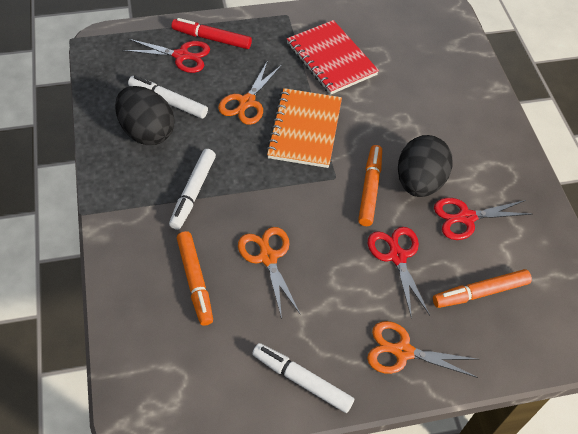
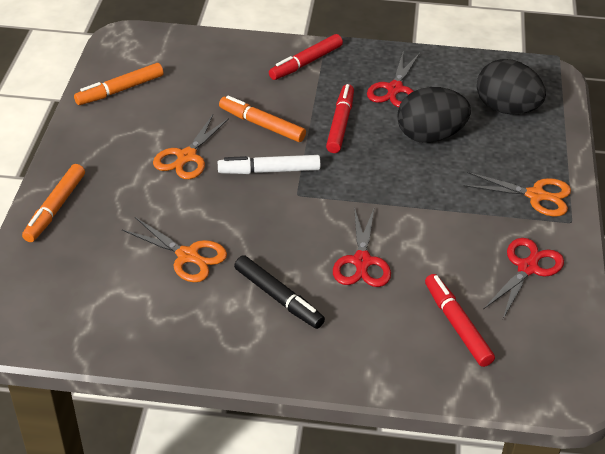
black marker: 0 -> 1
orange notebook: 1 -> 0
red marker: 1 -> 3
red notebook: 1 -> 0
white marker: 3 -> 1

